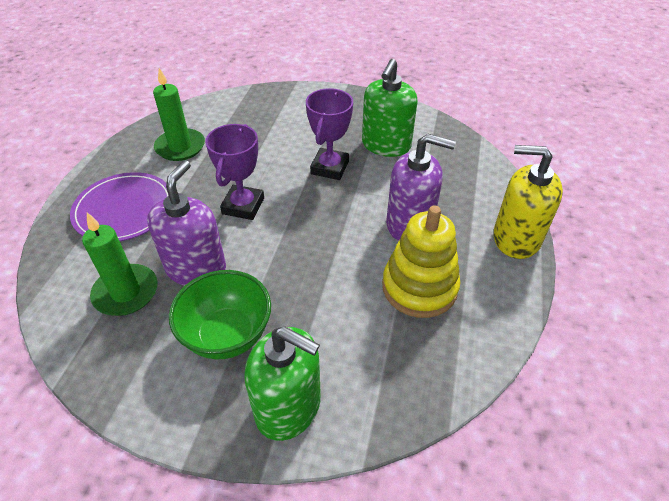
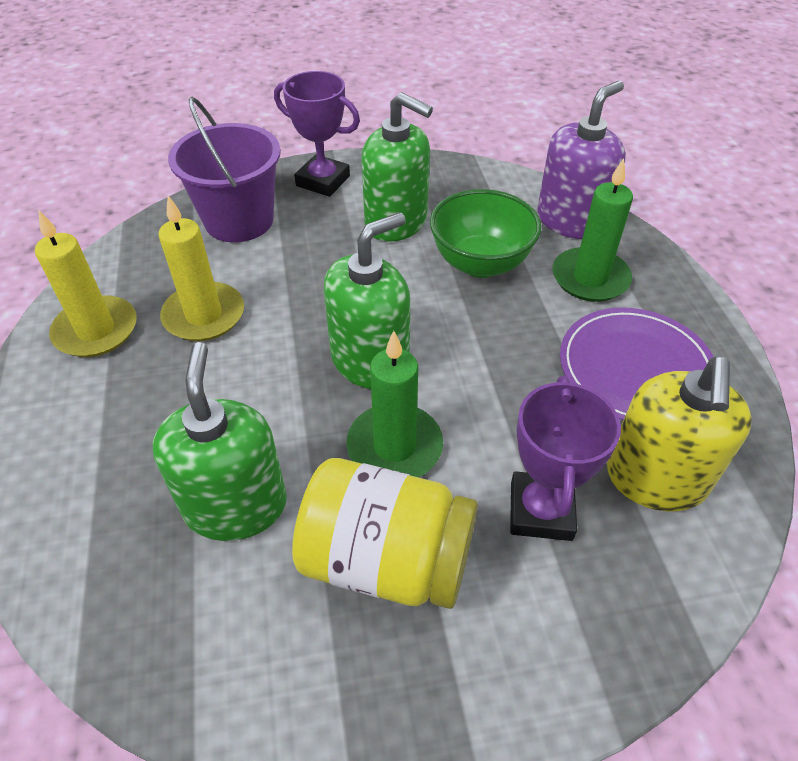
green soap dispenser: 2 -> 3
purple bucket: 0 -> 1
purple soap dispenser: 2 -> 1
yellow candle: 0 -> 2
yellow jar: 0 -> 1
yellow stacking toy: 1 -> 0

